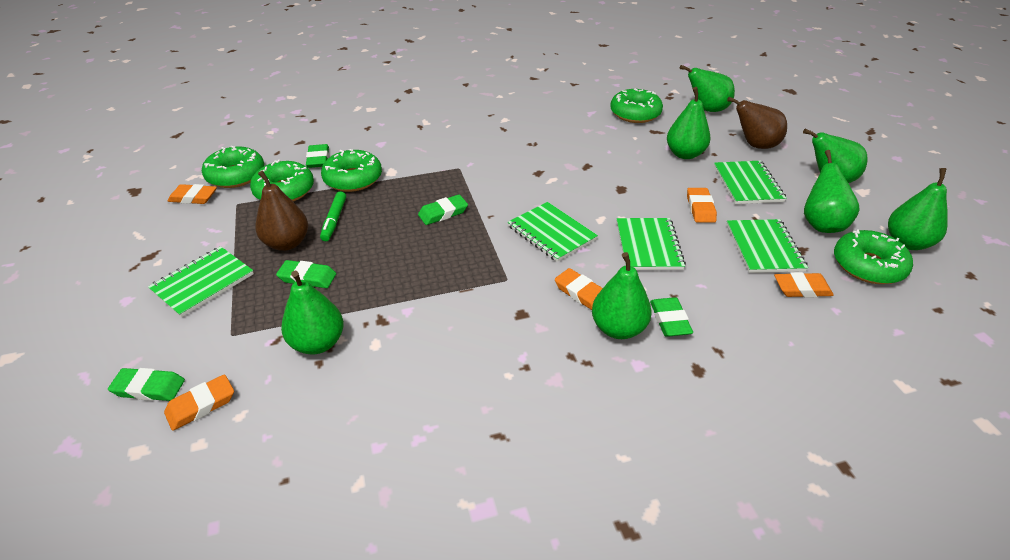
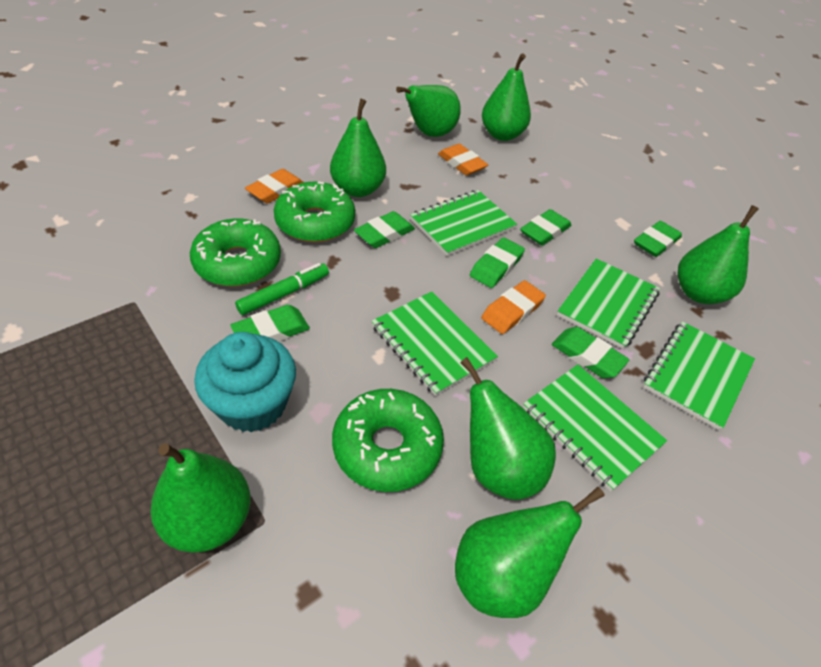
brown pear: 2 -> 0
green donut: 5 -> 3
green eraser: 5 -> 6
orange eraser: 5 -> 3
turquoise cupcake: 0 -> 1

